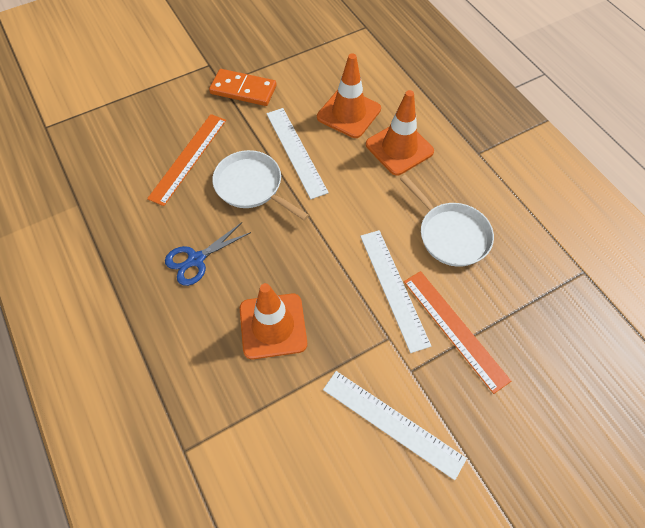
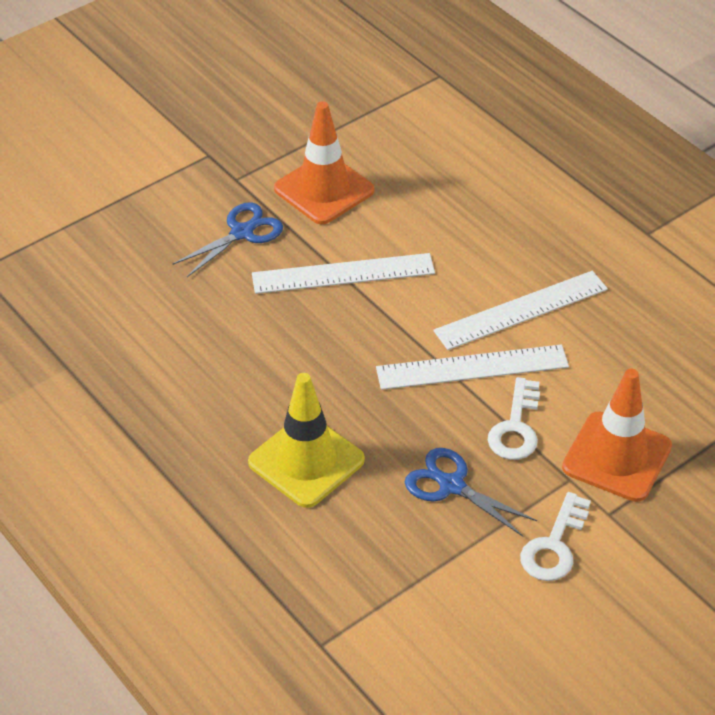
blue scissors: 1 -> 2
orange domino: 1 -> 0
orange ruler: 2 -> 0
orange traffic cone: 3 -> 2
white key: 0 -> 2
white pan: 2 -> 0
yellow traffic cone: 0 -> 1

